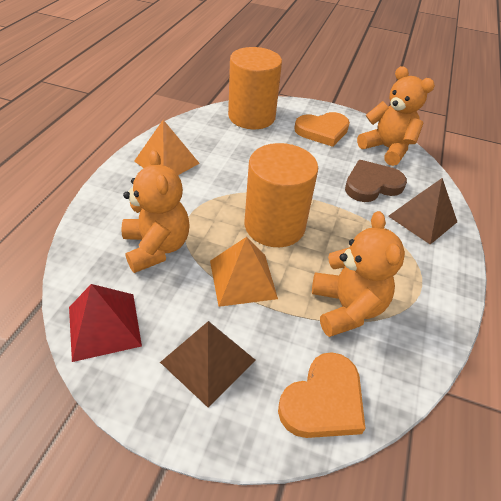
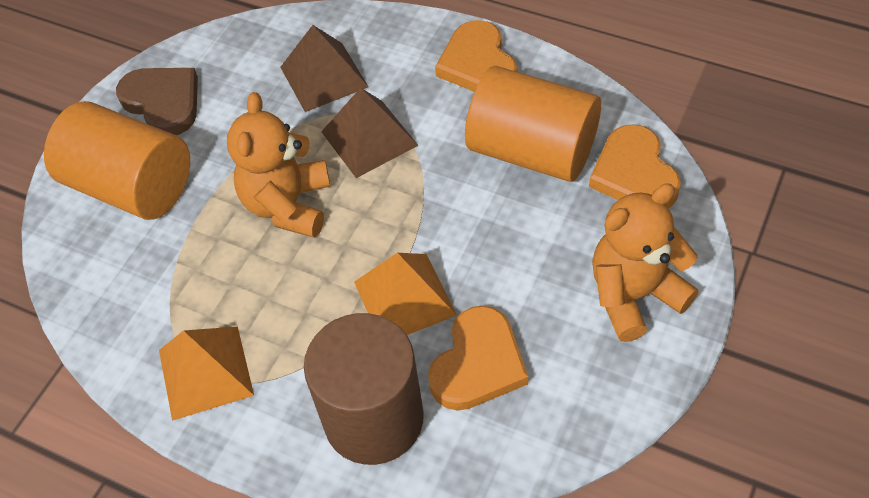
brown cylinder: 0 -> 1
orange heart: 2 -> 3
orange teddy bear: 3 -> 2
red pyramid: 1 -> 0

